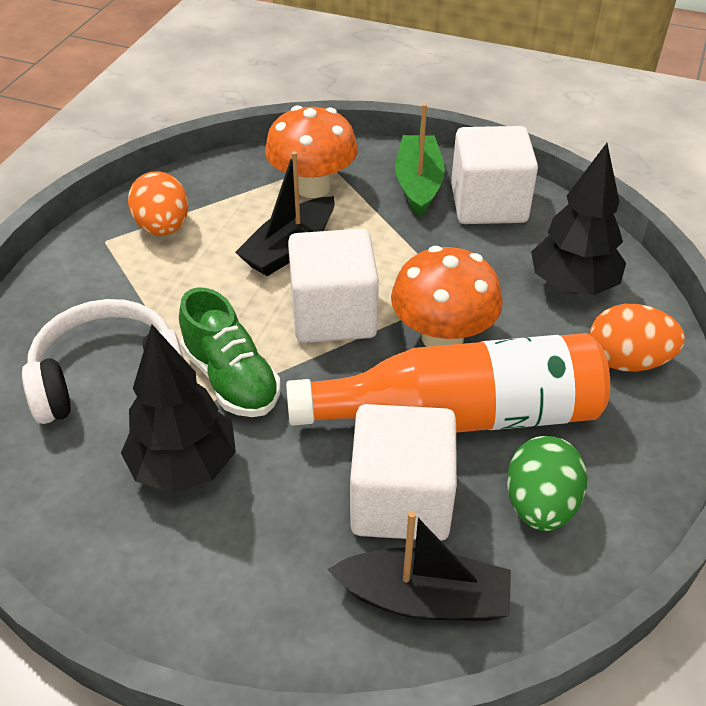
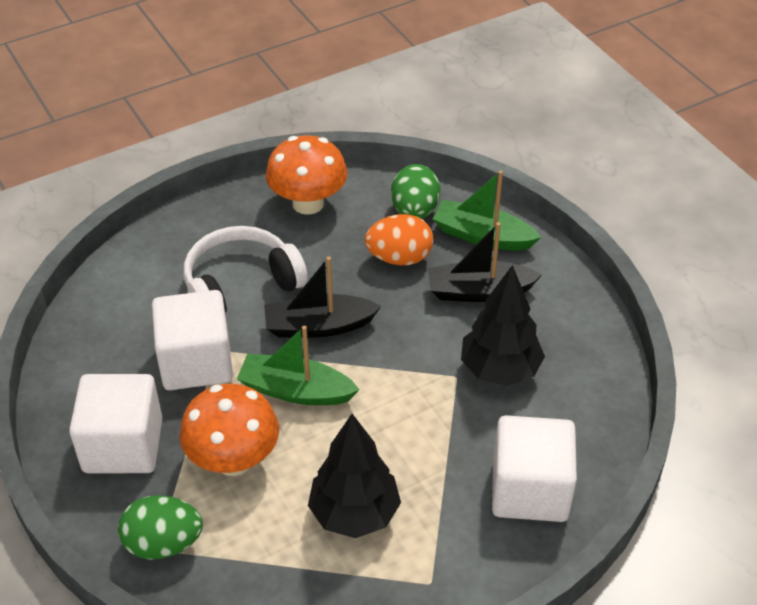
green boat: 1 -> 2
green egg: 1 -> 2
green shoe: 1 -> 0
orange bottle: 1 -> 0
orange egg: 2 -> 1

